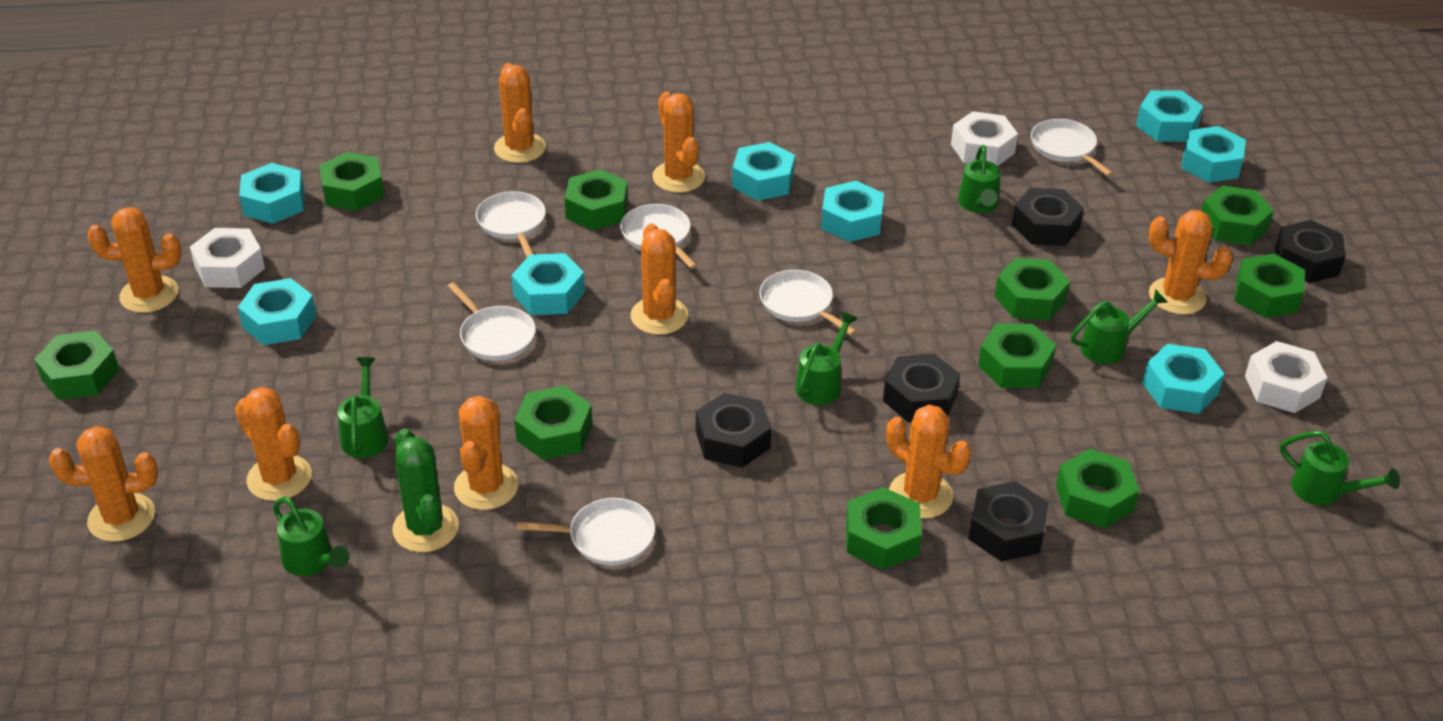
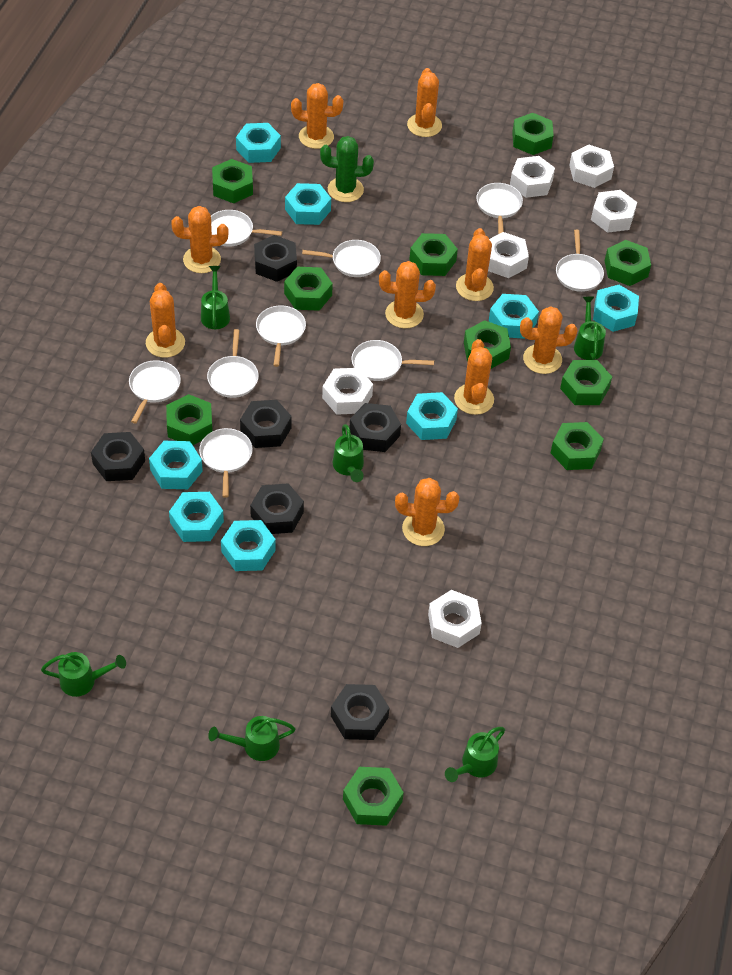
black nut: 5 -> 6
white nut: 3 -> 6
white pan: 6 -> 9

